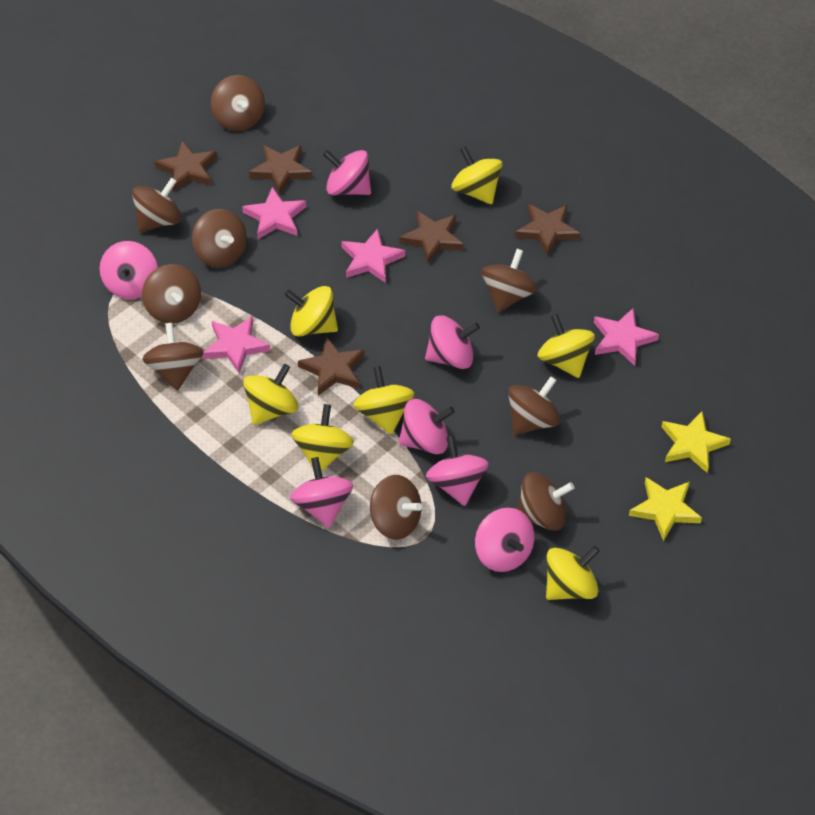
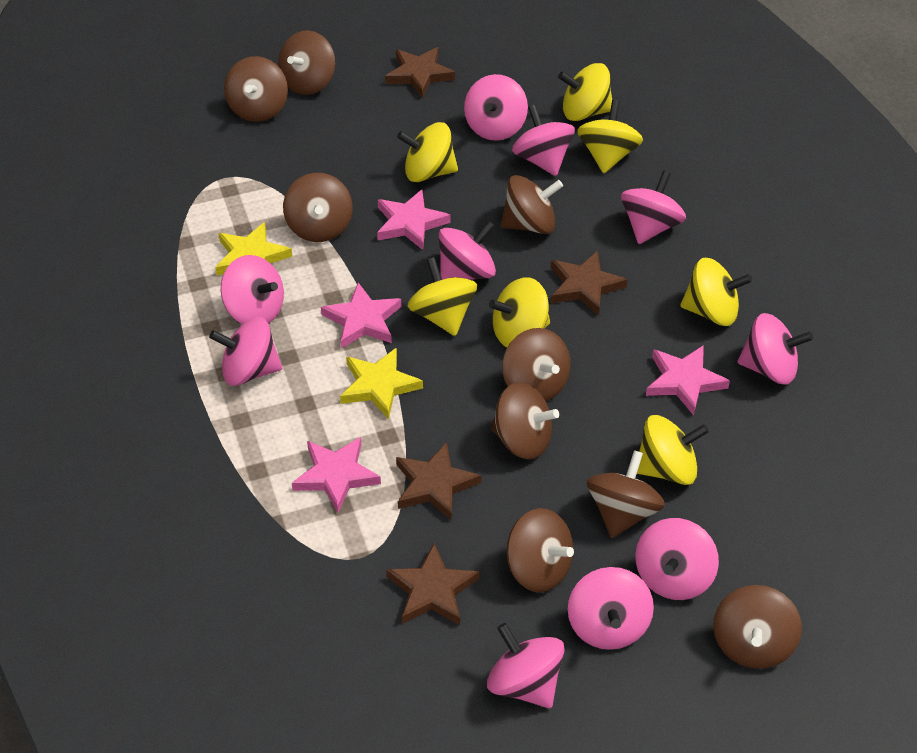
brown star: 5 -> 4
pink spinning top: 7 -> 10

